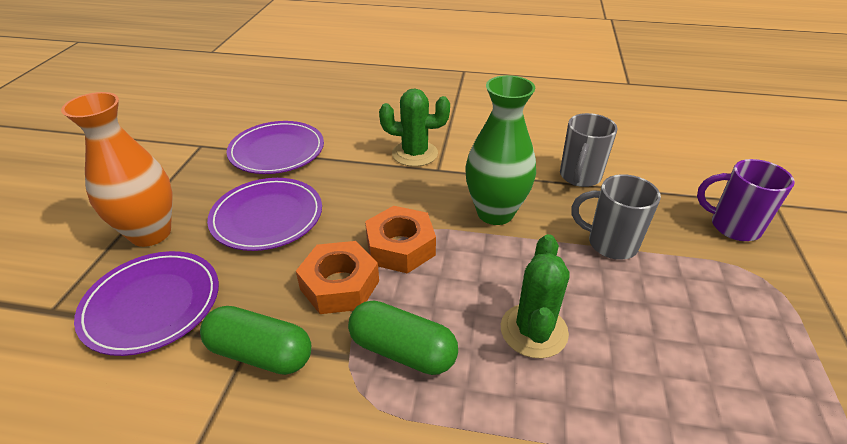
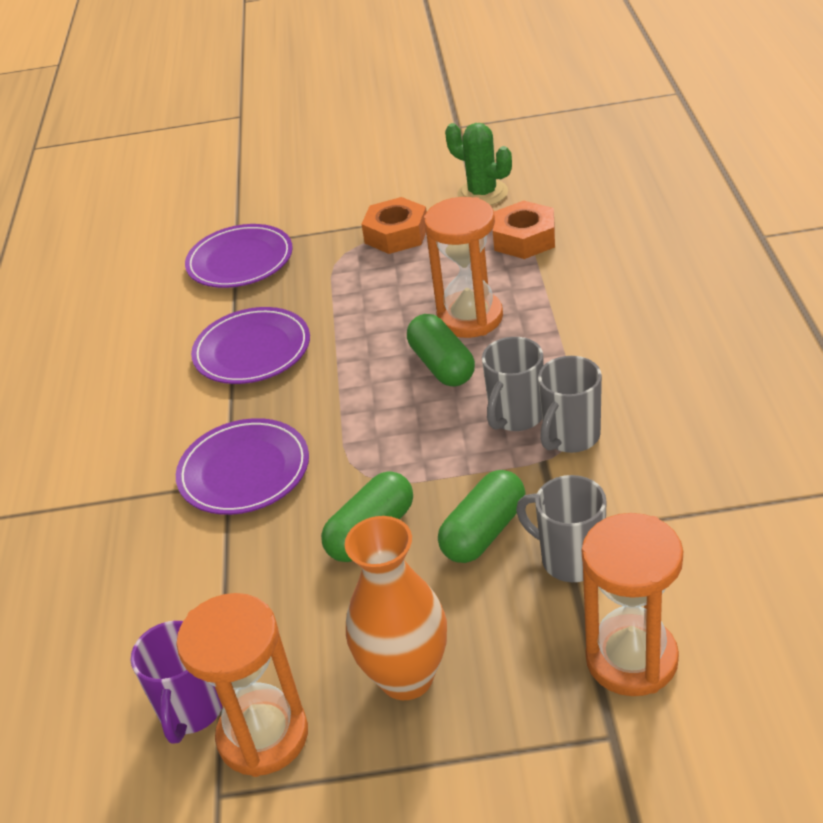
green cactus: 2 -> 1
green capsule: 2 -> 3
green vase: 1 -> 0
grey mug: 2 -> 3
orange hourglass: 0 -> 3

